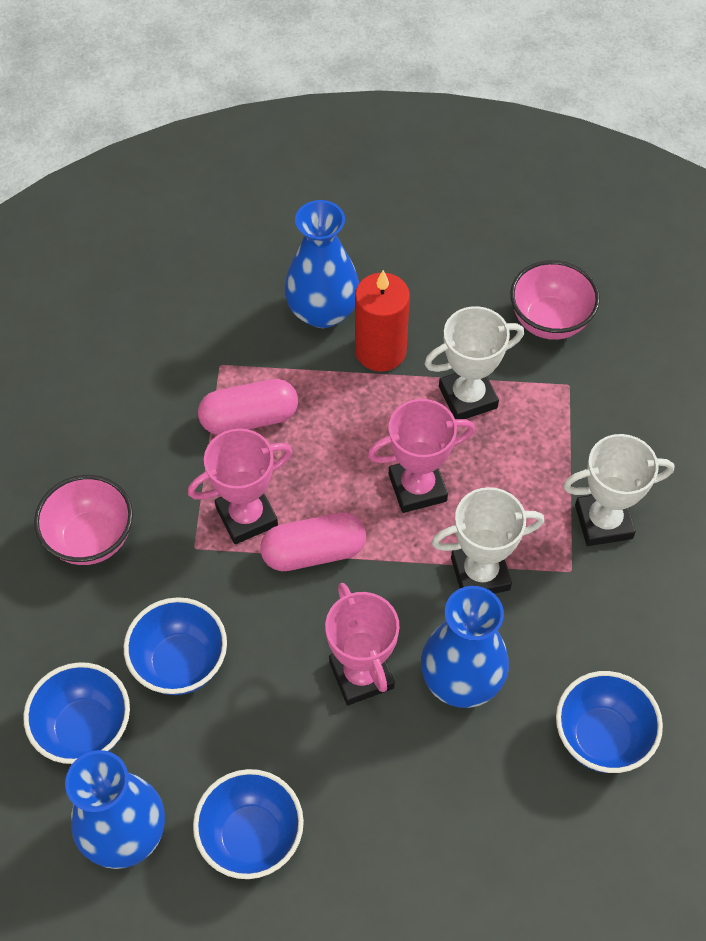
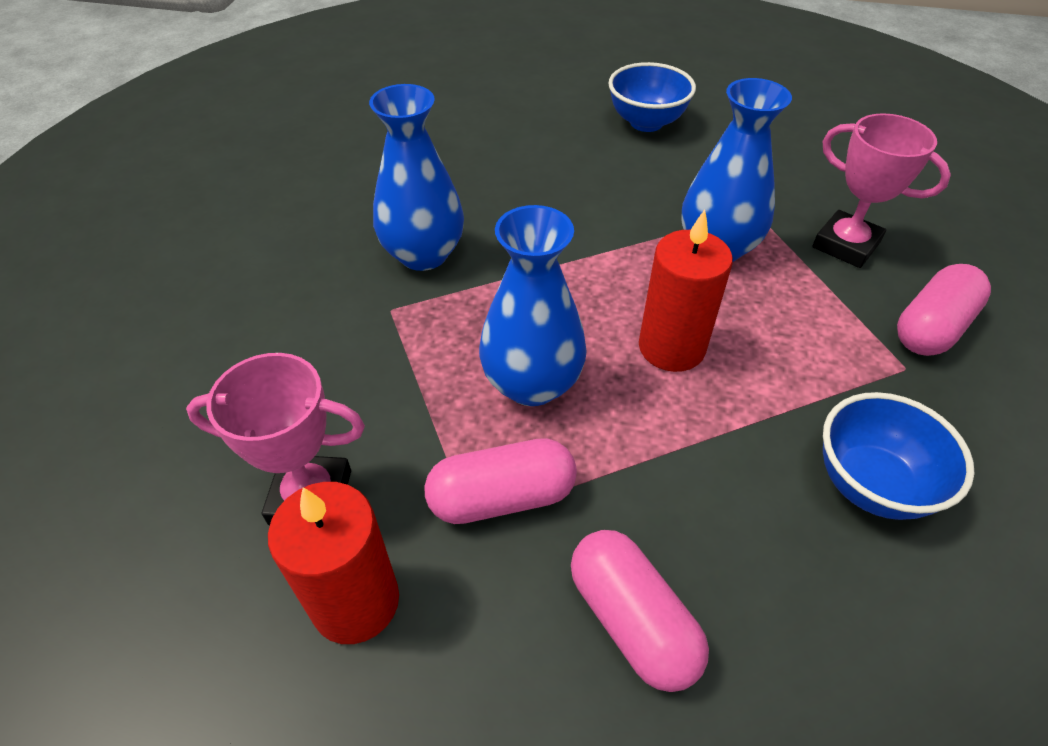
blue bowl: 4 -> 2
pink bowl: 2 -> 0
pink capsule: 2 -> 3
pink trophy: 3 -> 2
red candle: 1 -> 2
white trophy: 3 -> 0

